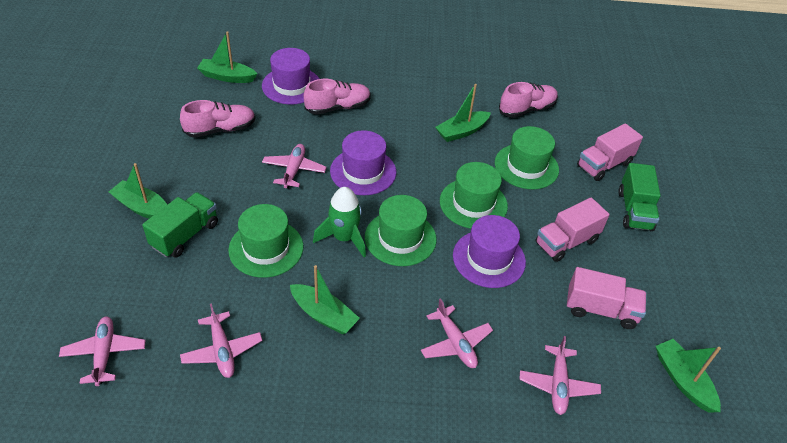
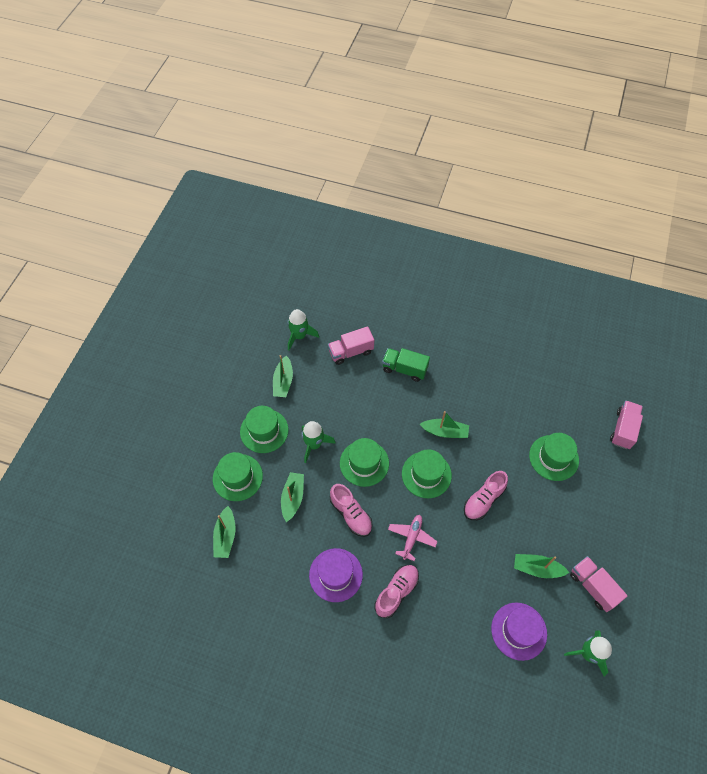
green hat: 4 -> 5
green rocket: 1 -> 3
green truck: 2 -> 1
pink plane: 5 -> 1
purple hat: 3 -> 2

